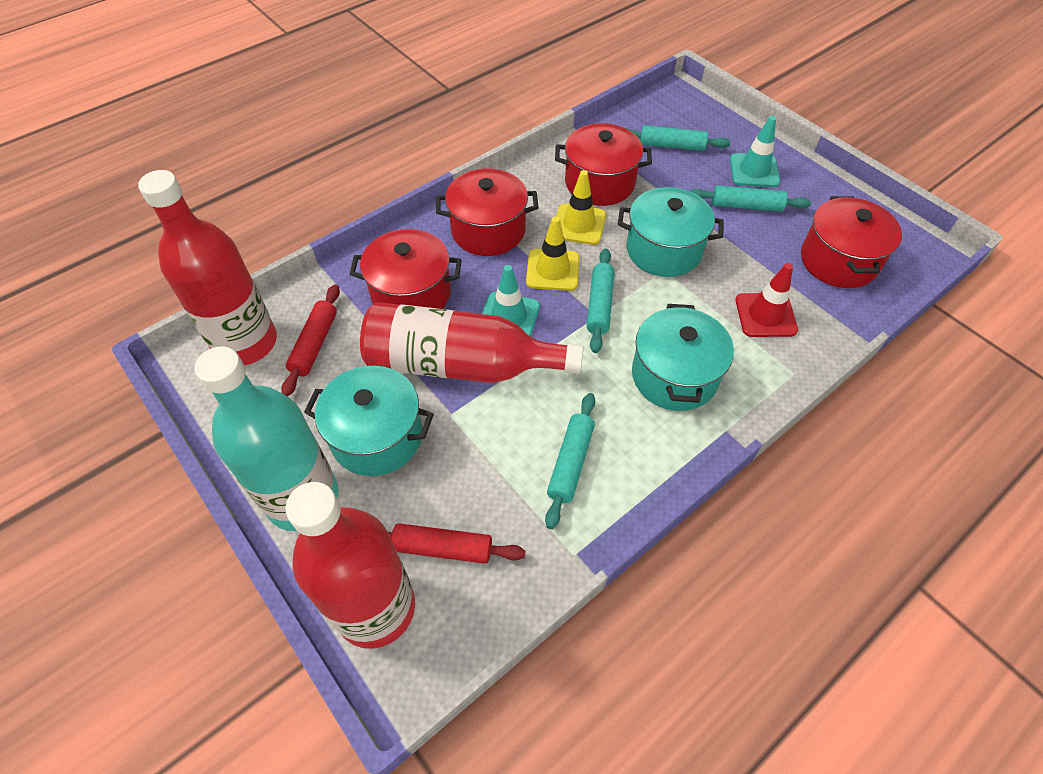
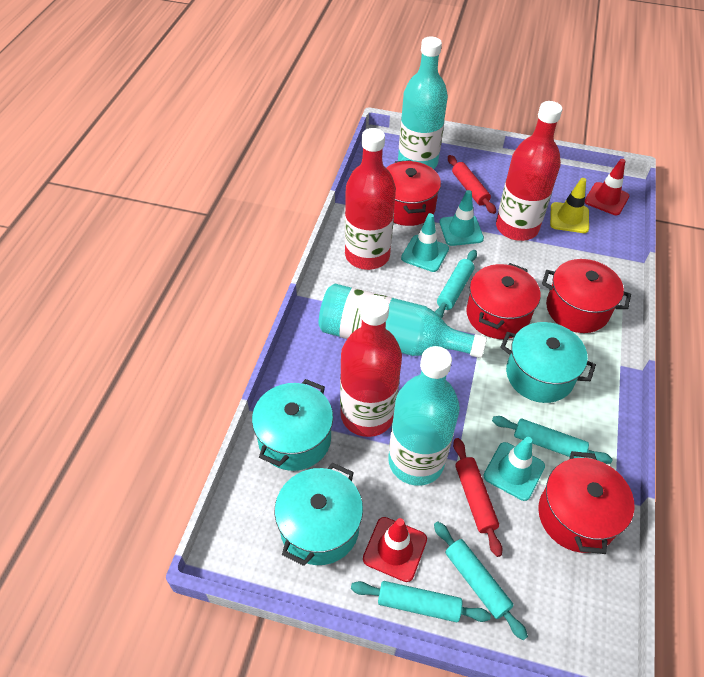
red traffic cone: 1 -> 2
turquoise bottle: 1 -> 3
turquoise traffic cone: 2 -> 3
yellow traffic cone: 2 -> 1

